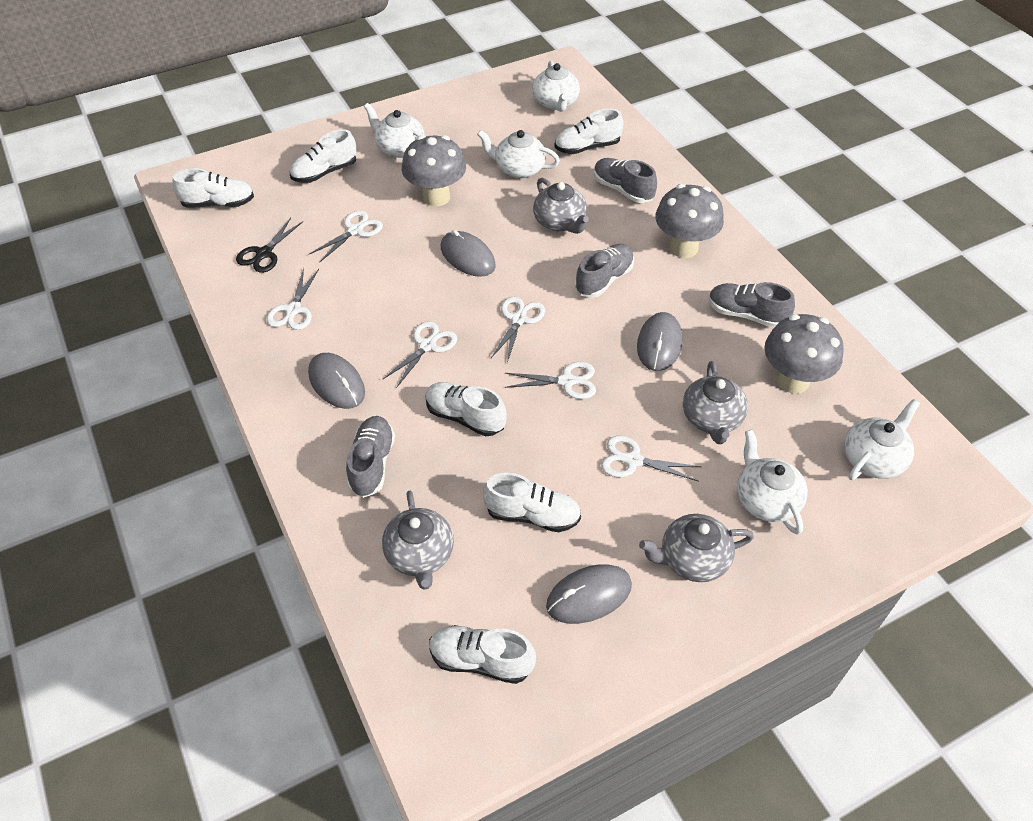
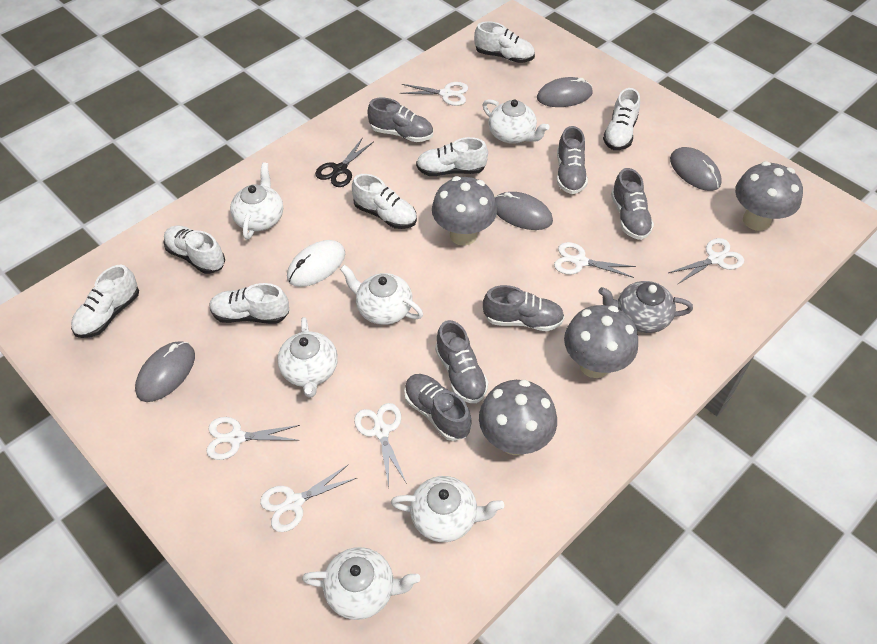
grey mushroom: 3 -> 4
grey shoe: 4 -> 6
grey teapot: 4 -> 1
white mouse: 0 -> 1
white shoe: 6 -> 7
white teapot: 5 -> 6

